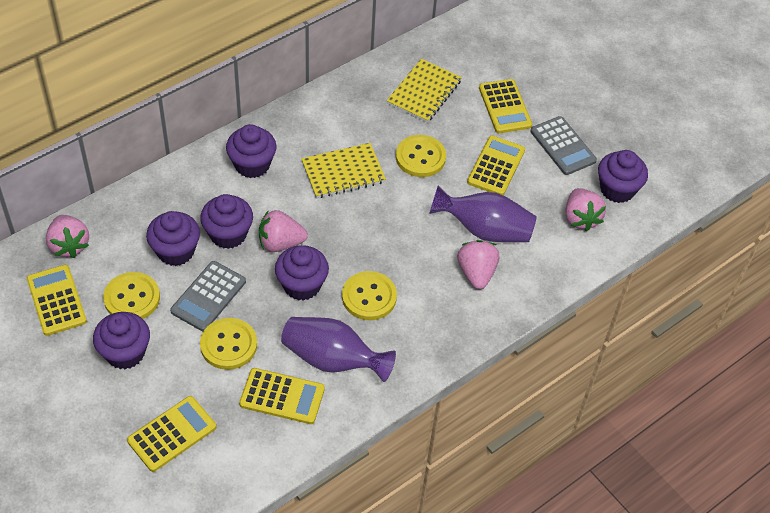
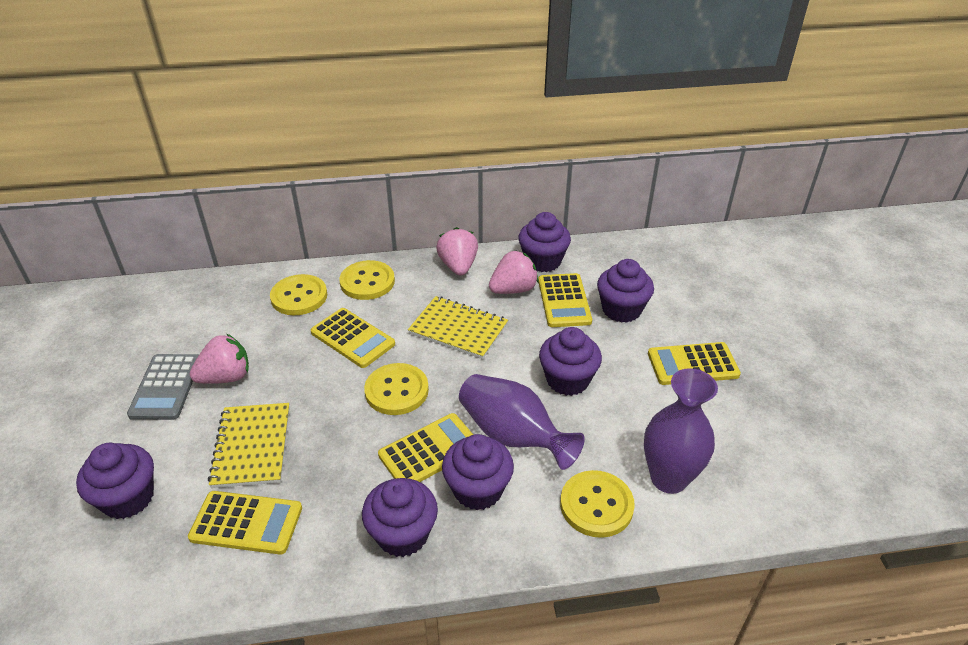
grey calculator: 2 -> 1
pink strawberry: 4 -> 3

